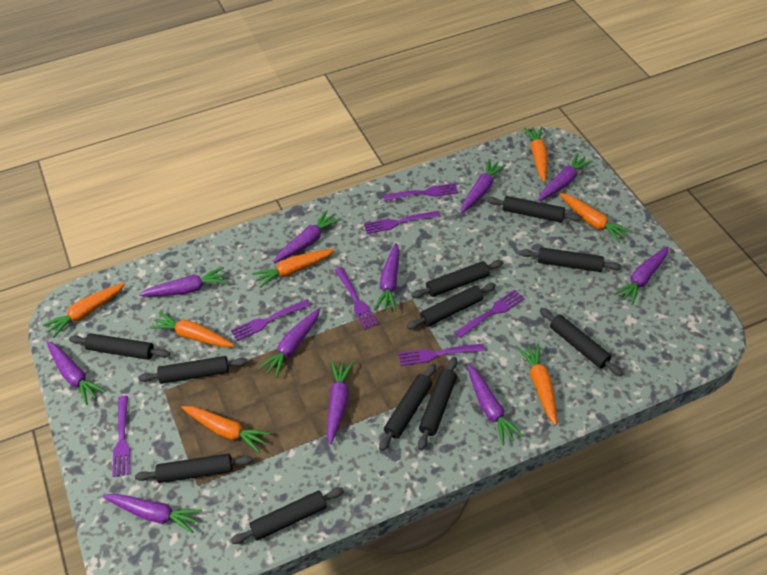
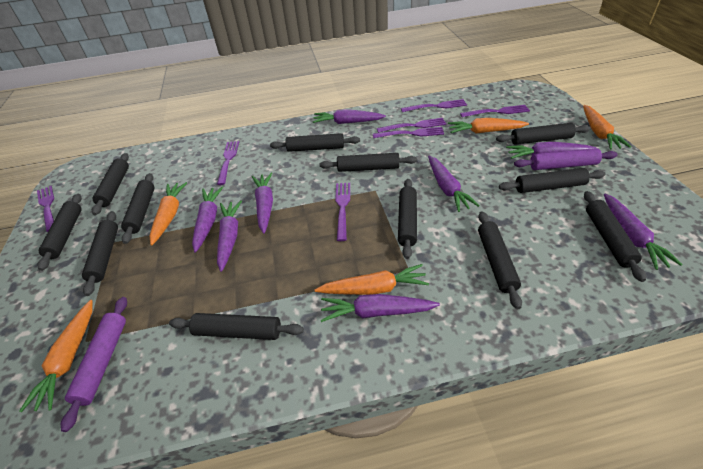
black rolling pin: 11 -> 12
orange carrot: 7 -> 5
purple carrot: 11 -> 8
purple rolling pin: 0 -> 2

